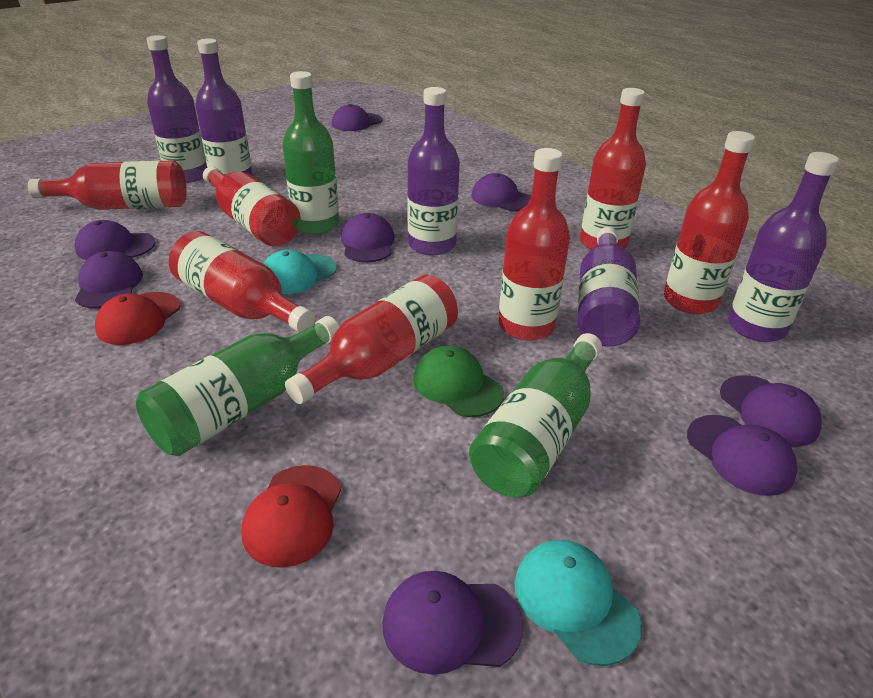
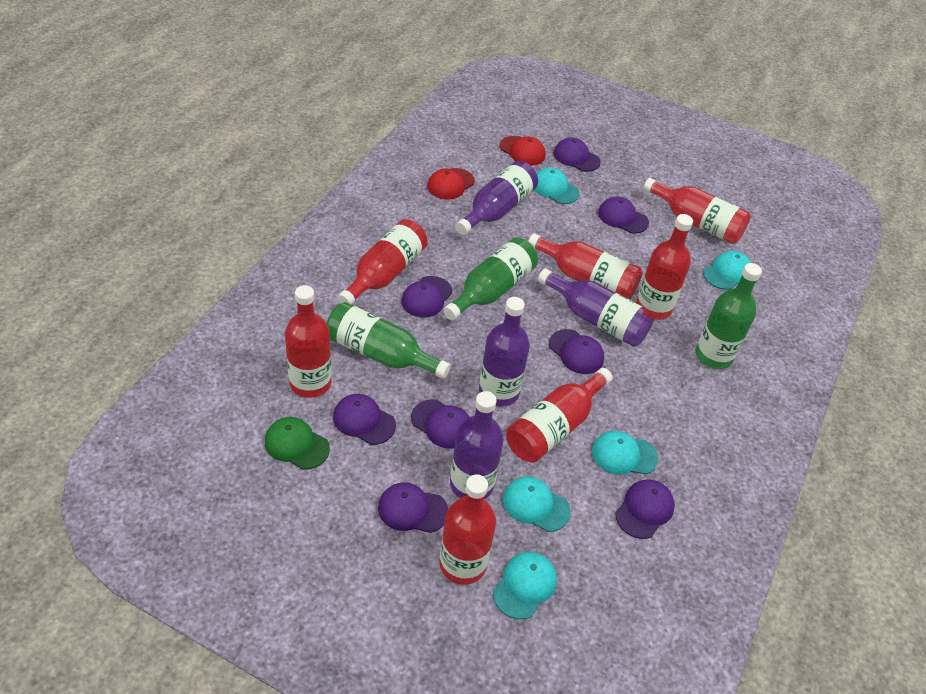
purple bottle: 5 -> 4
turquoise cap: 2 -> 5

